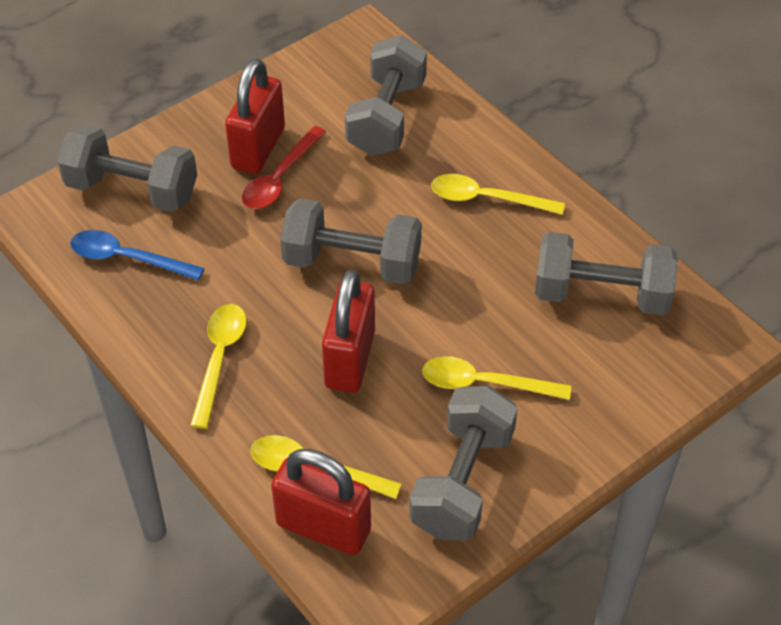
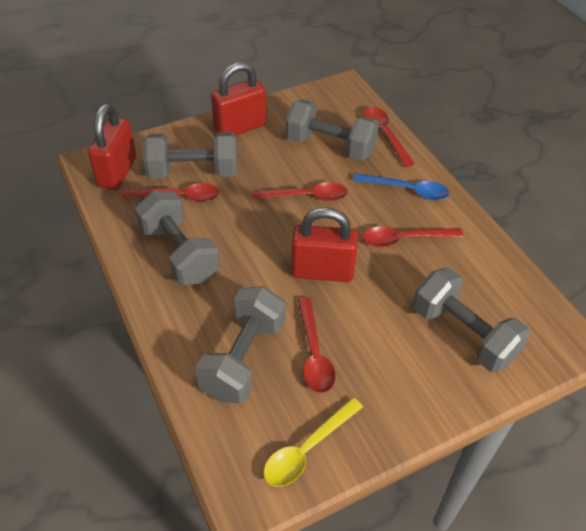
red spoon: 1 -> 5
yellow spoon: 4 -> 1

